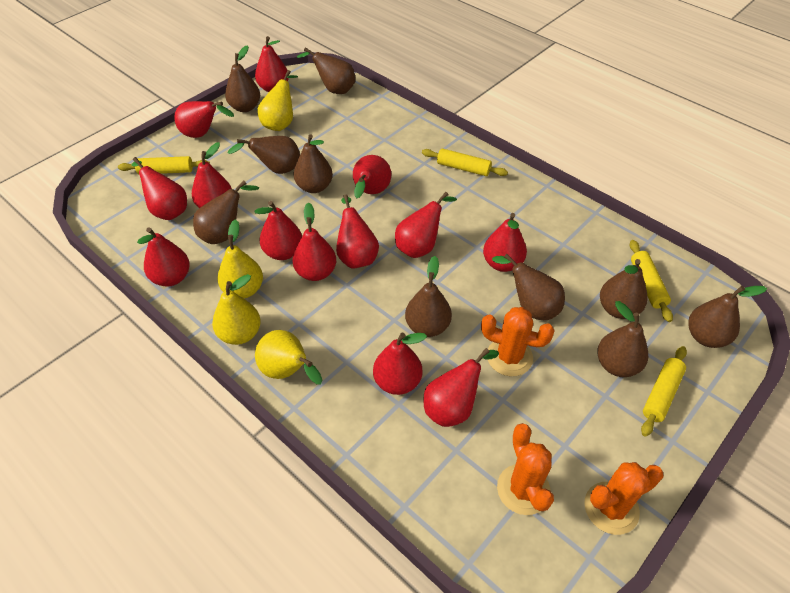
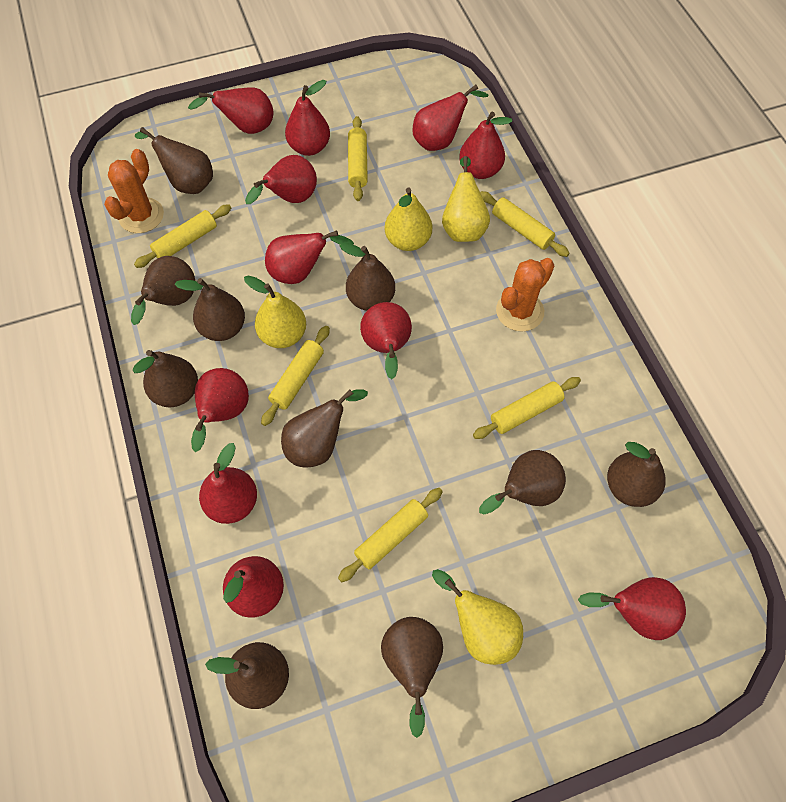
orange cactus: 3 -> 2
red pear: 13 -> 11
yellow rolling pin: 4 -> 6

